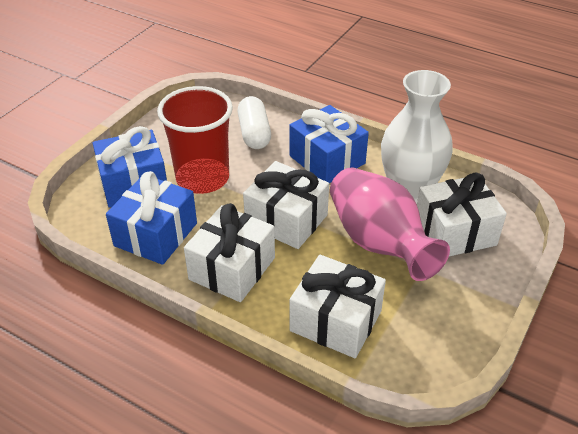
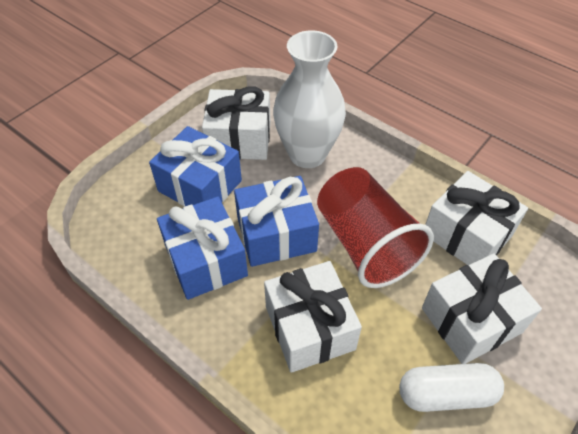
pink vase: 1 -> 0

